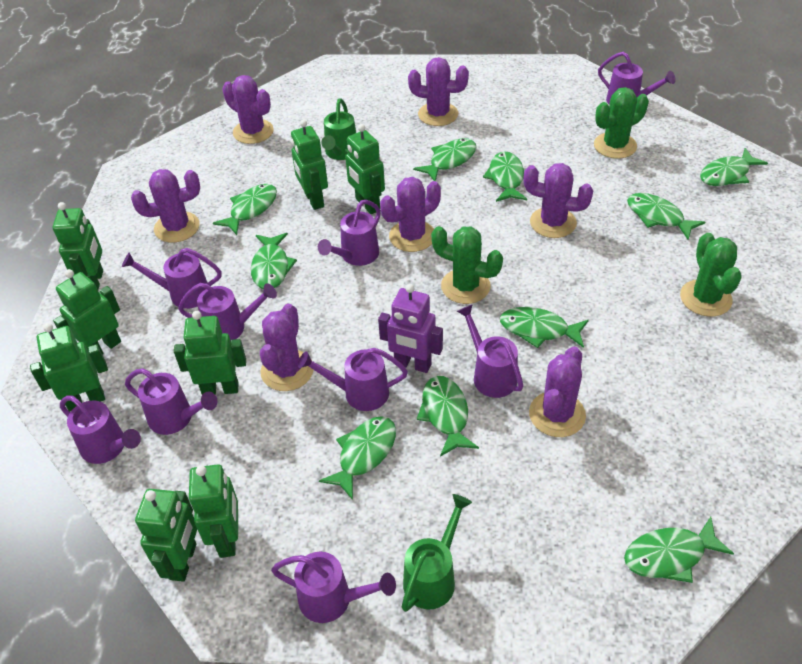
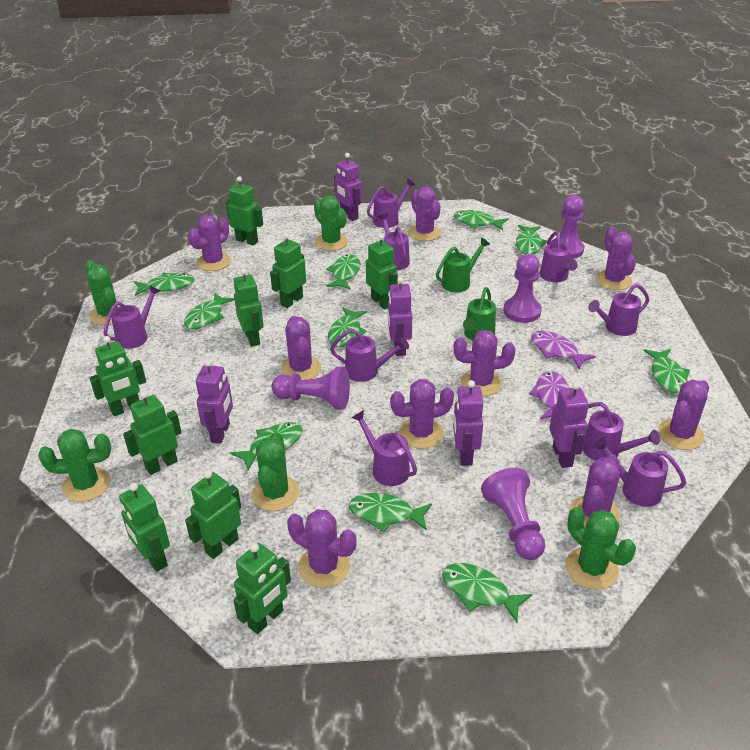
green cactus: 3 -> 5
green robot: 8 -> 9
purple cactus: 7 -> 9
purple fish: 0 -> 2
purple pawn: 0 -> 4
purple robot: 1 -> 5

